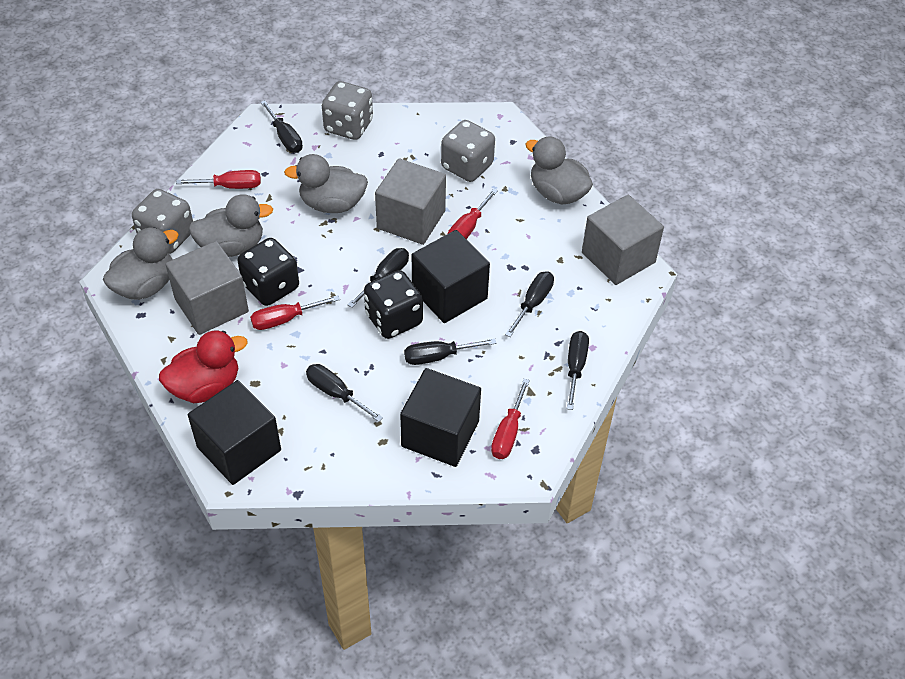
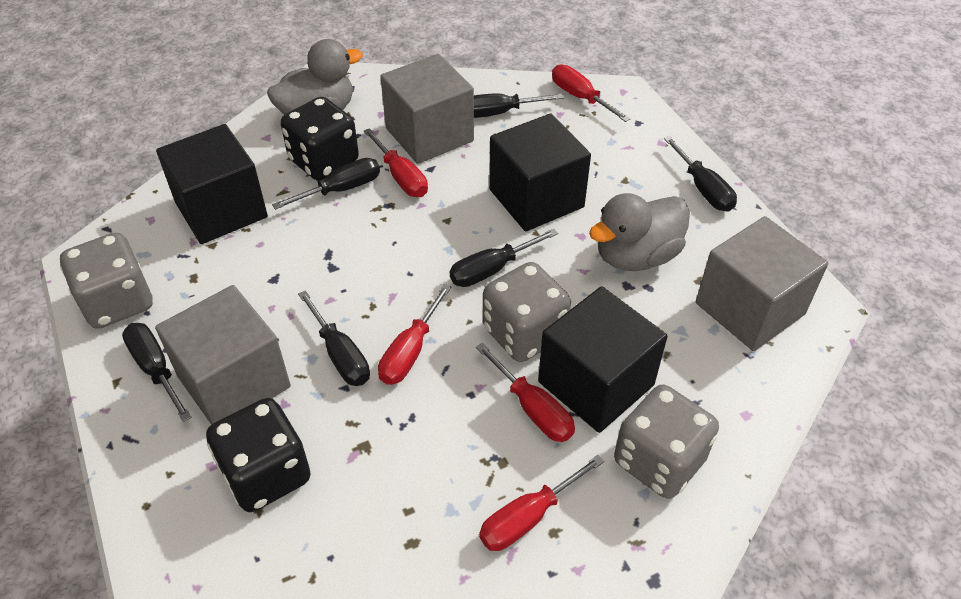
grey duck: 4 -> 2
red duck: 1 -> 0
red screwdriver: 4 -> 5

